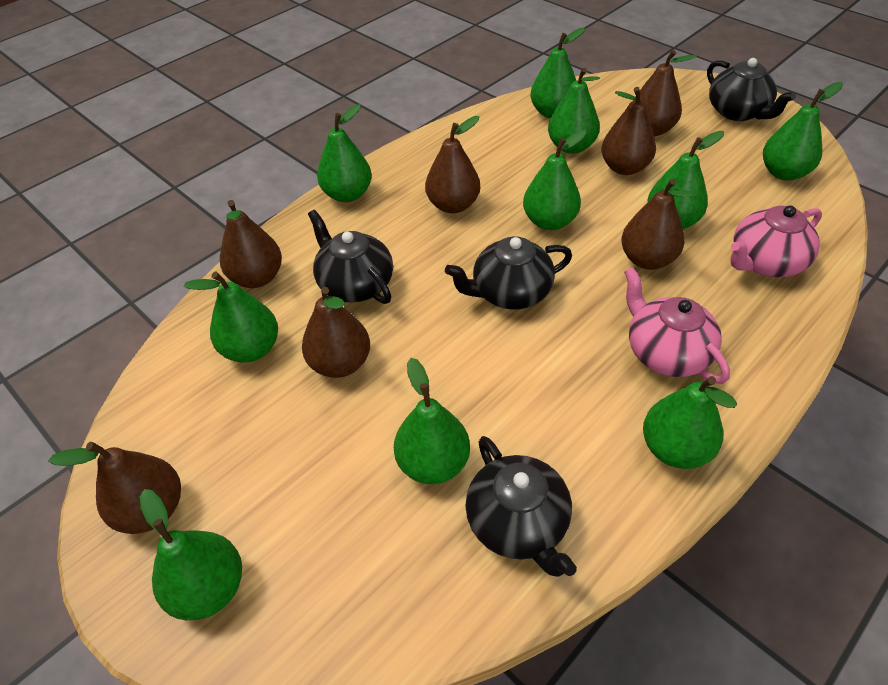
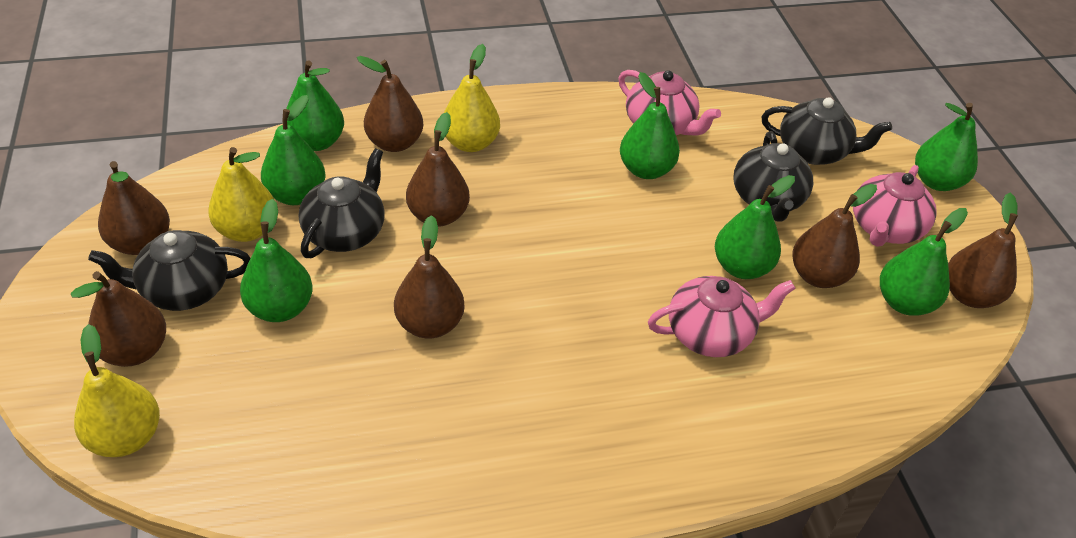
green pear: 10 -> 7
pink teapot: 2 -> 3
yellow pear: 0 -> 3

